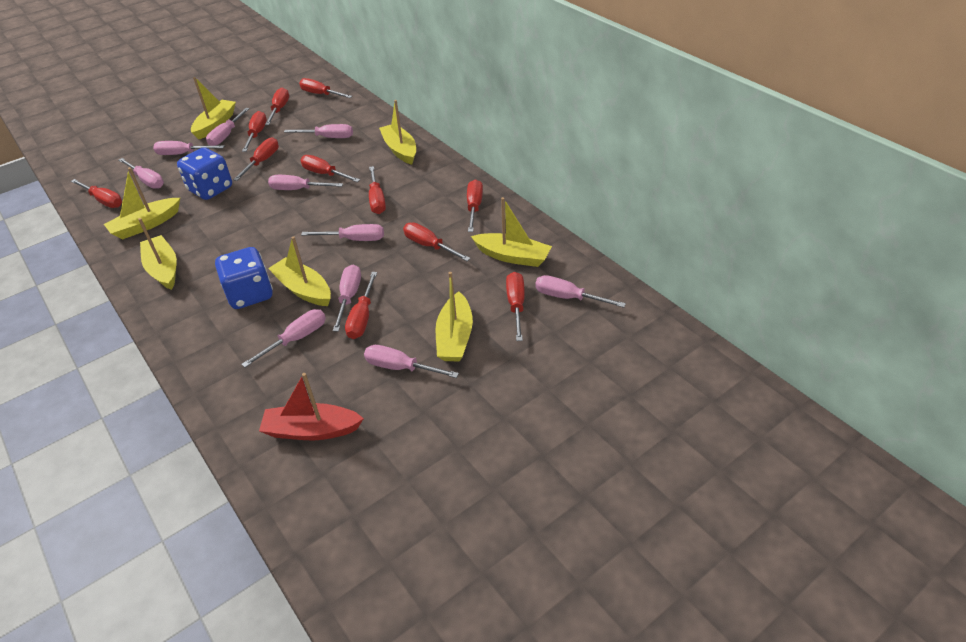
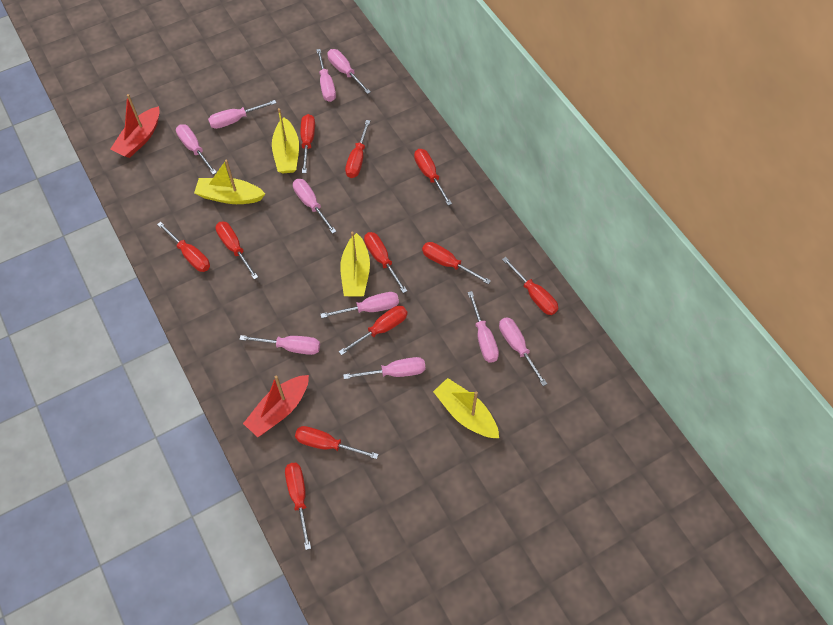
blue dice: 2 -> 0
red boat: 1 -> 2
yellow boat: 7 -> 4

